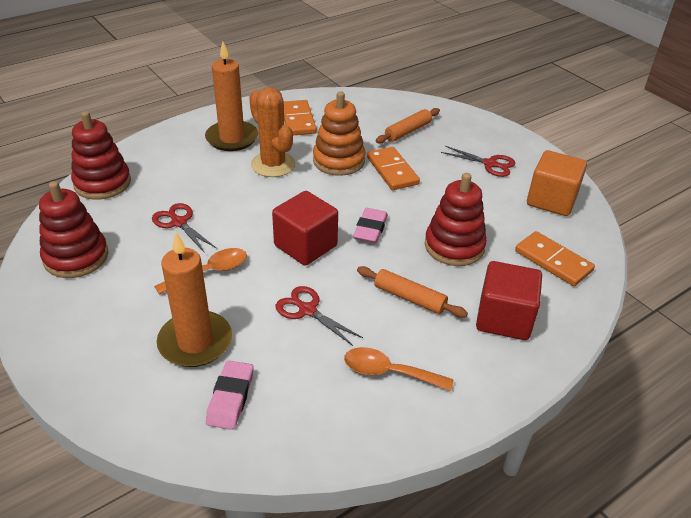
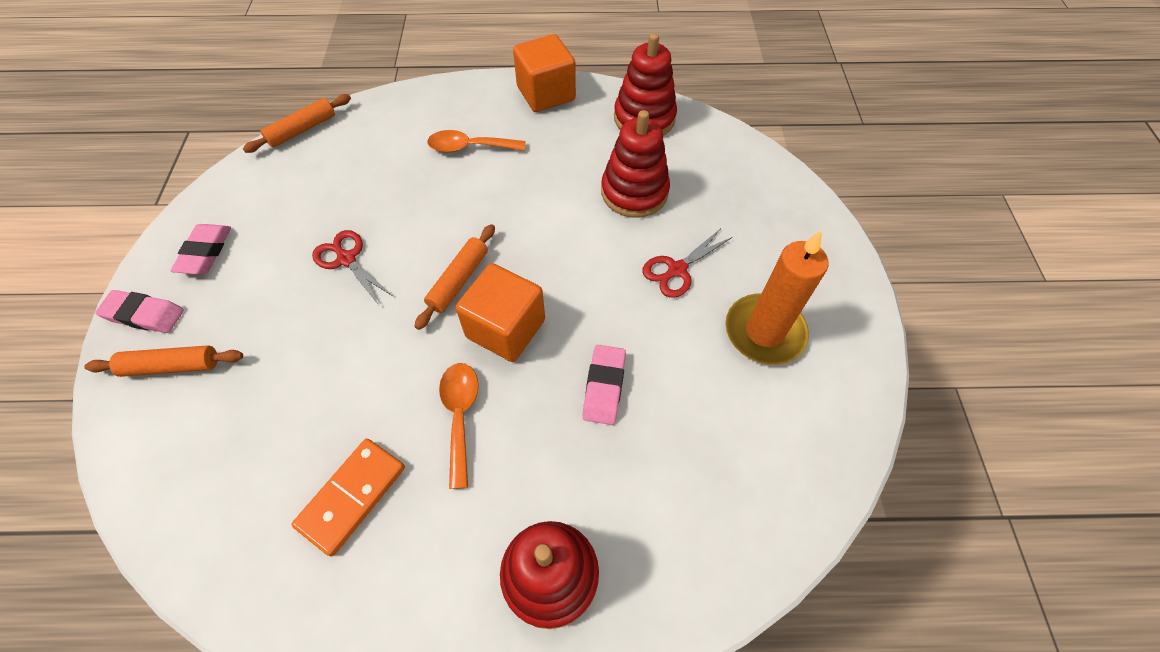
orange cactus: 1 -> 0
orange candle: 2 -> 1
orange cube: 1 -> 2
orange domino: 3 -> 1
orange rolling pin: 2 -> 3
orange stacking toy: 1 -> 0
pink eraser: 2 -> 3
red cube: 2 -> 0
red scissors: 3 -> 2

